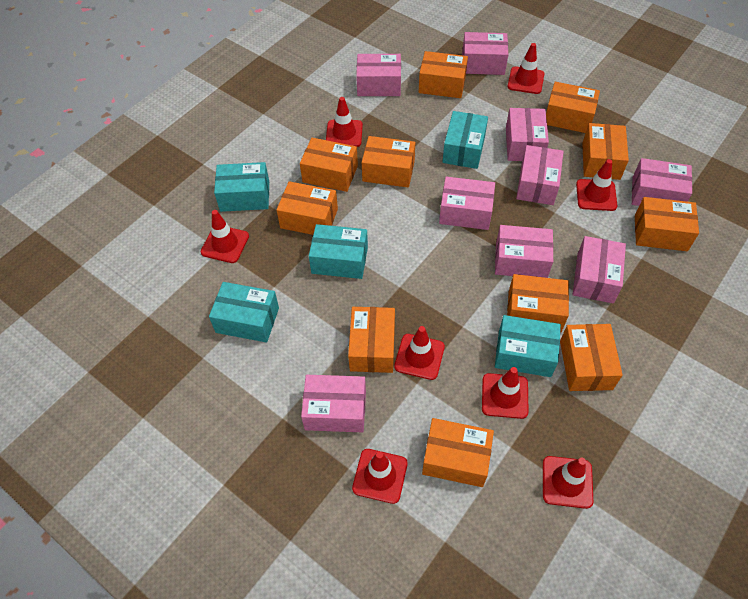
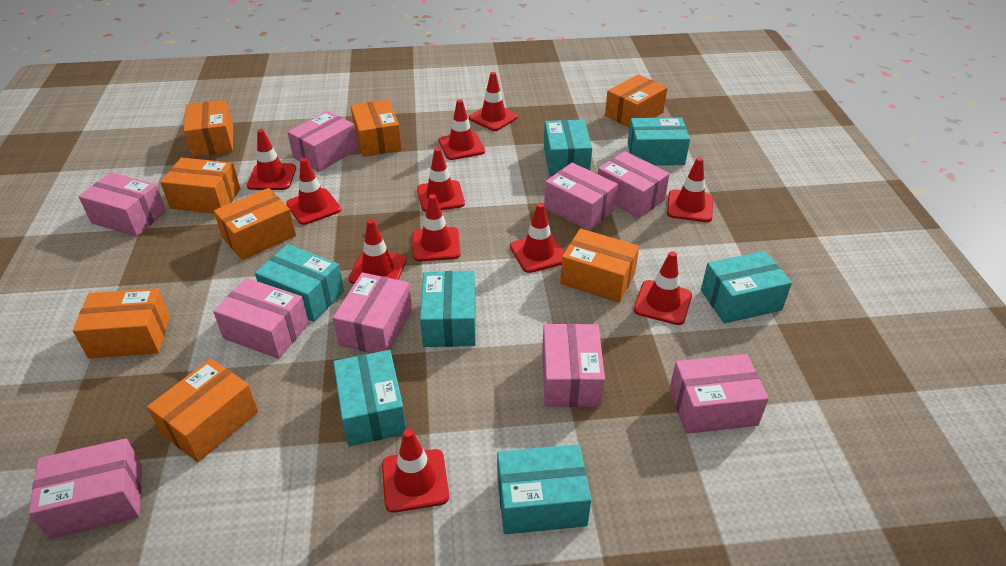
orange box: 11 -> 8
red traffic cone: 8 -> 11
turquoise box: 5 -> 7

